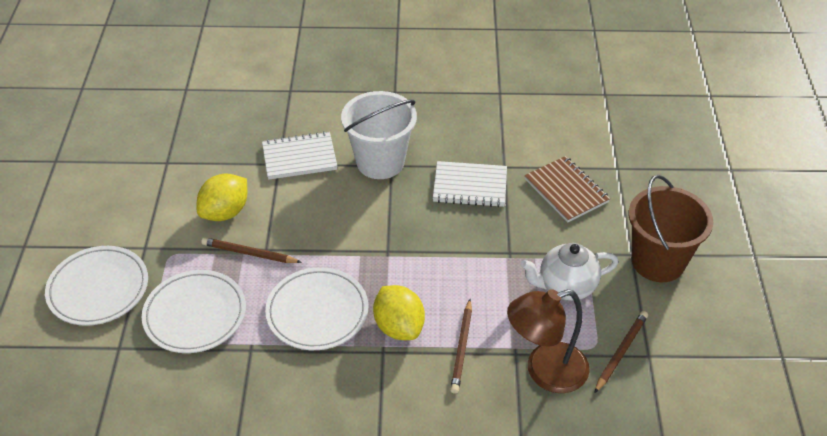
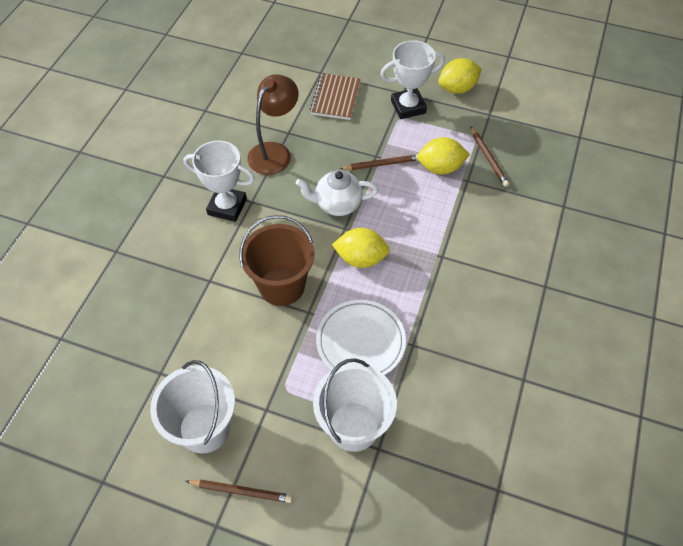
white bucket: 1 -> 2
white notebook: 2 -> 0
white plate: 3 -> 1
white trophy: 0 -> 2
yellow lemon: 2 -> 3

